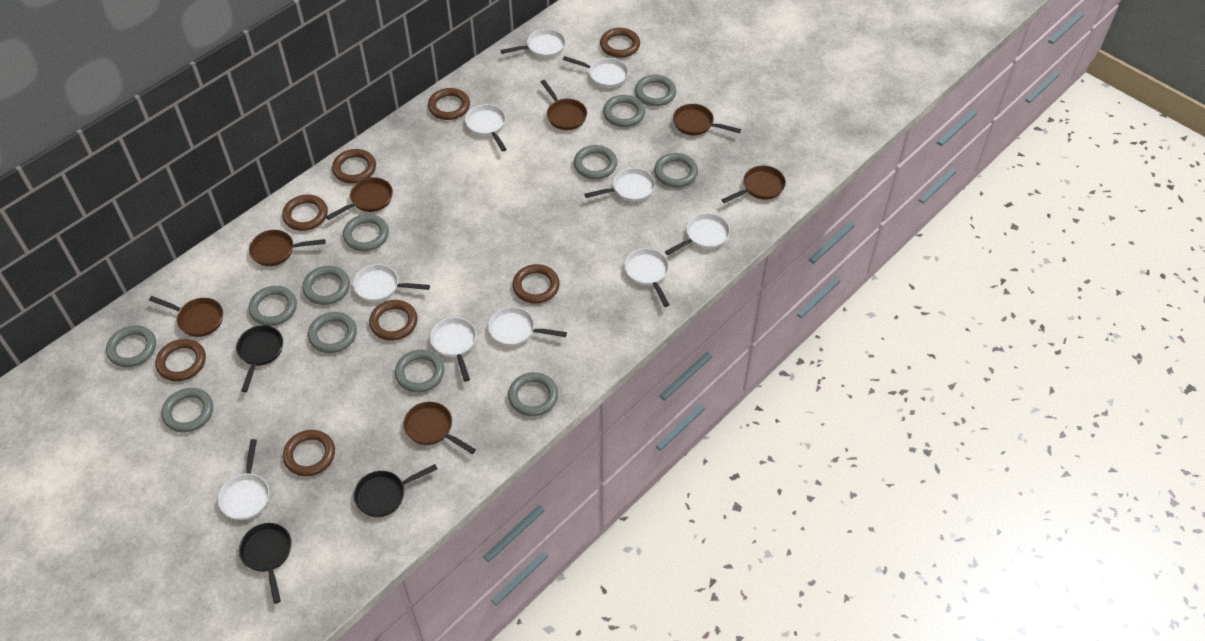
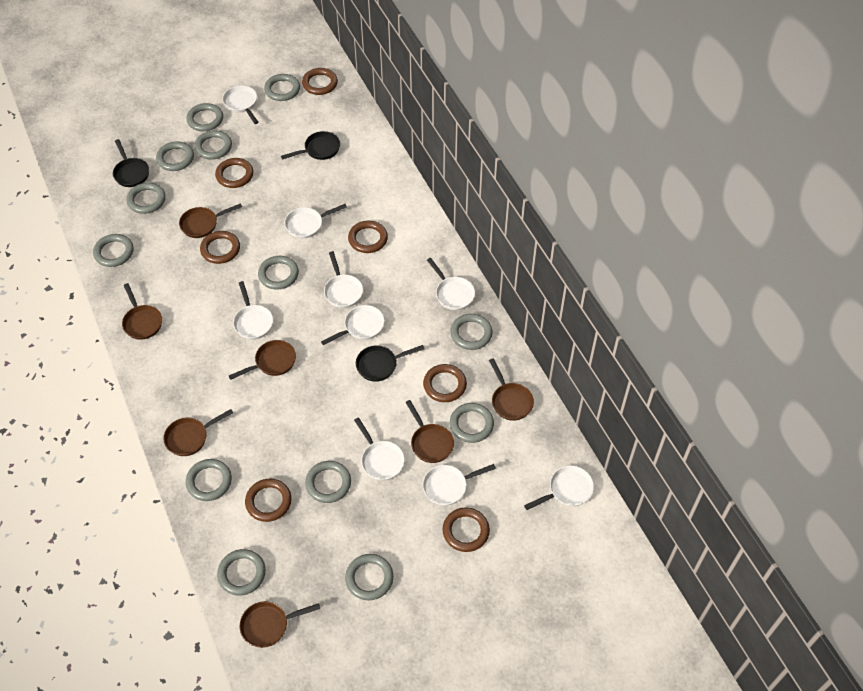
brown ring: 8 -> 7
grey ring: 12 -> 13
white pan: 10 -> 9

